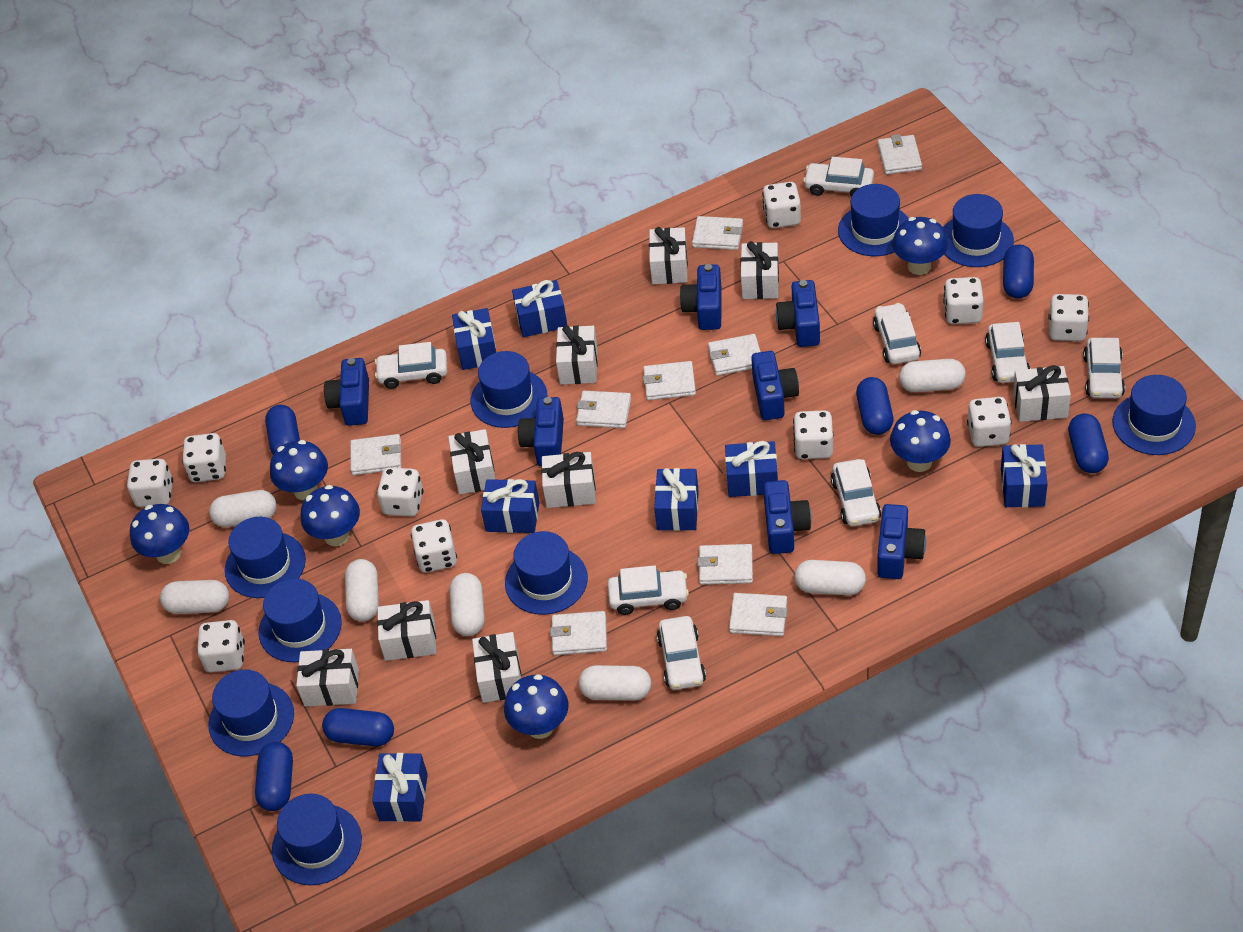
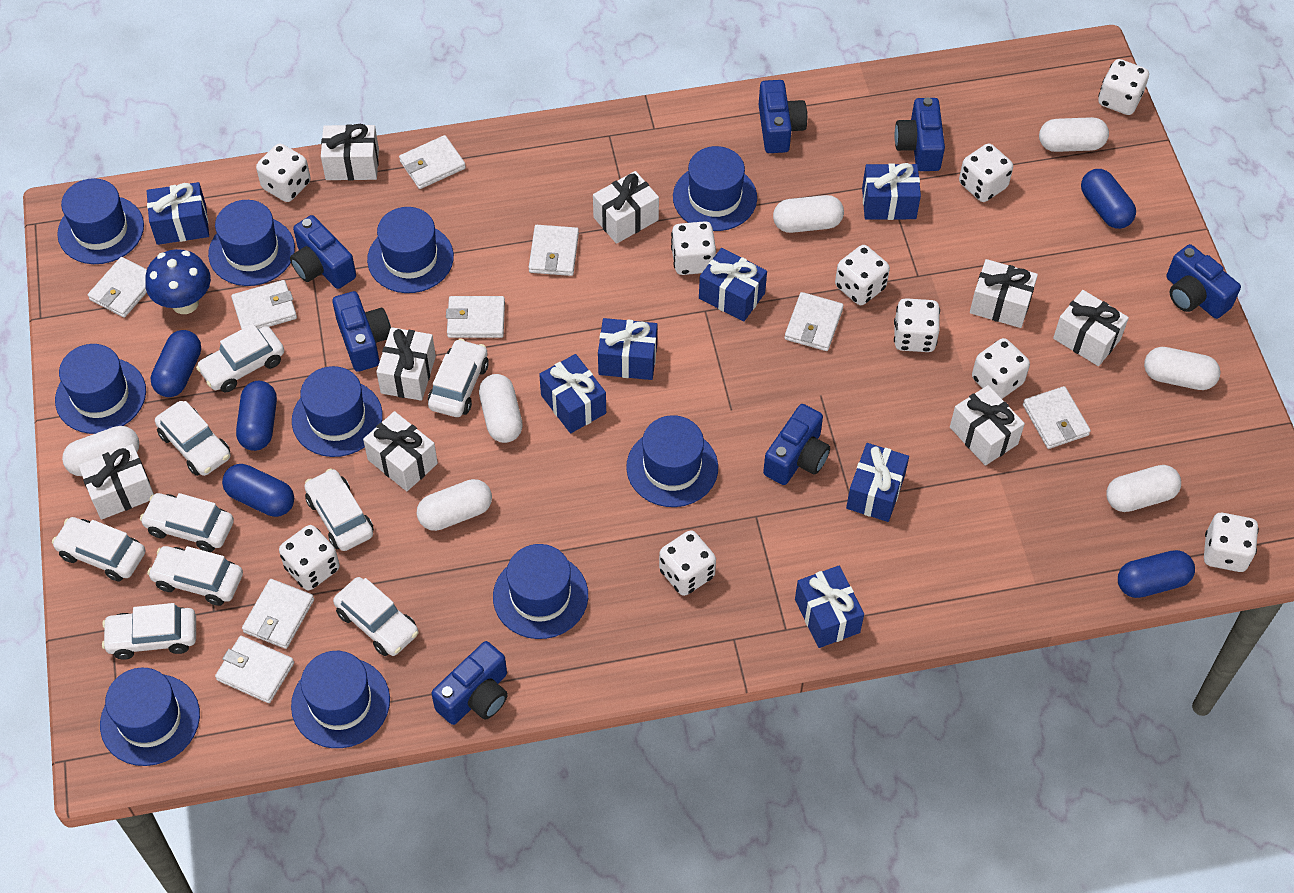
blue capsule: 6 -> 5
blue hat: 9 -> 10
blue mushroom: 6 -> 1
white car: 8 -> 9
white gift: 9 -> 8

